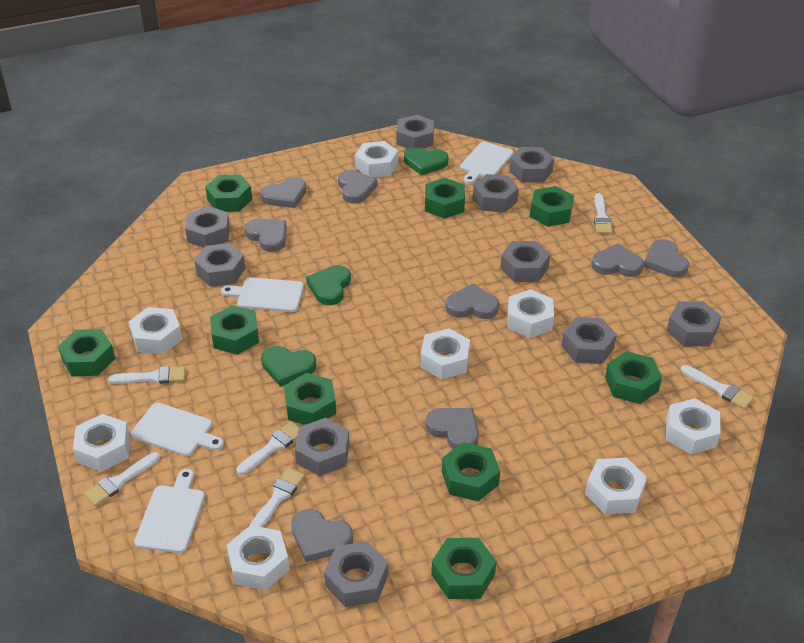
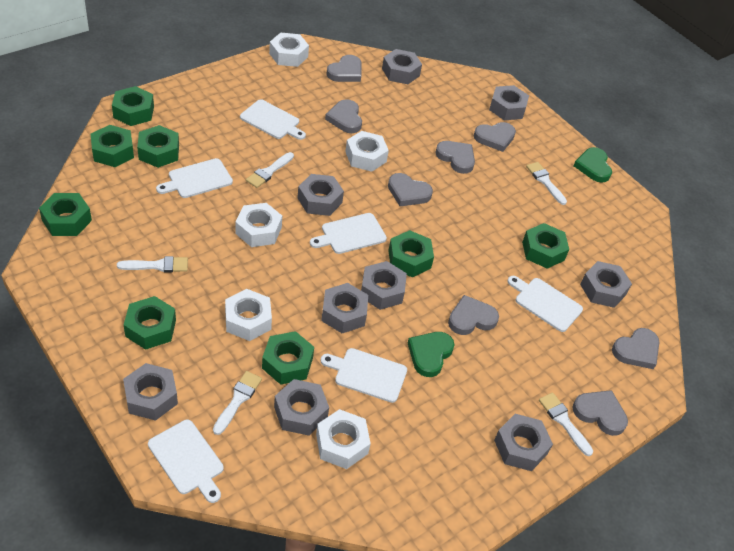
green heart: 3 -> 2
green nut: 9 -> 8
grey nut: 10 -> 9
white brush: 6 -> 5
white cutting board: 4 -> 6
white nut: 8 -> 5

